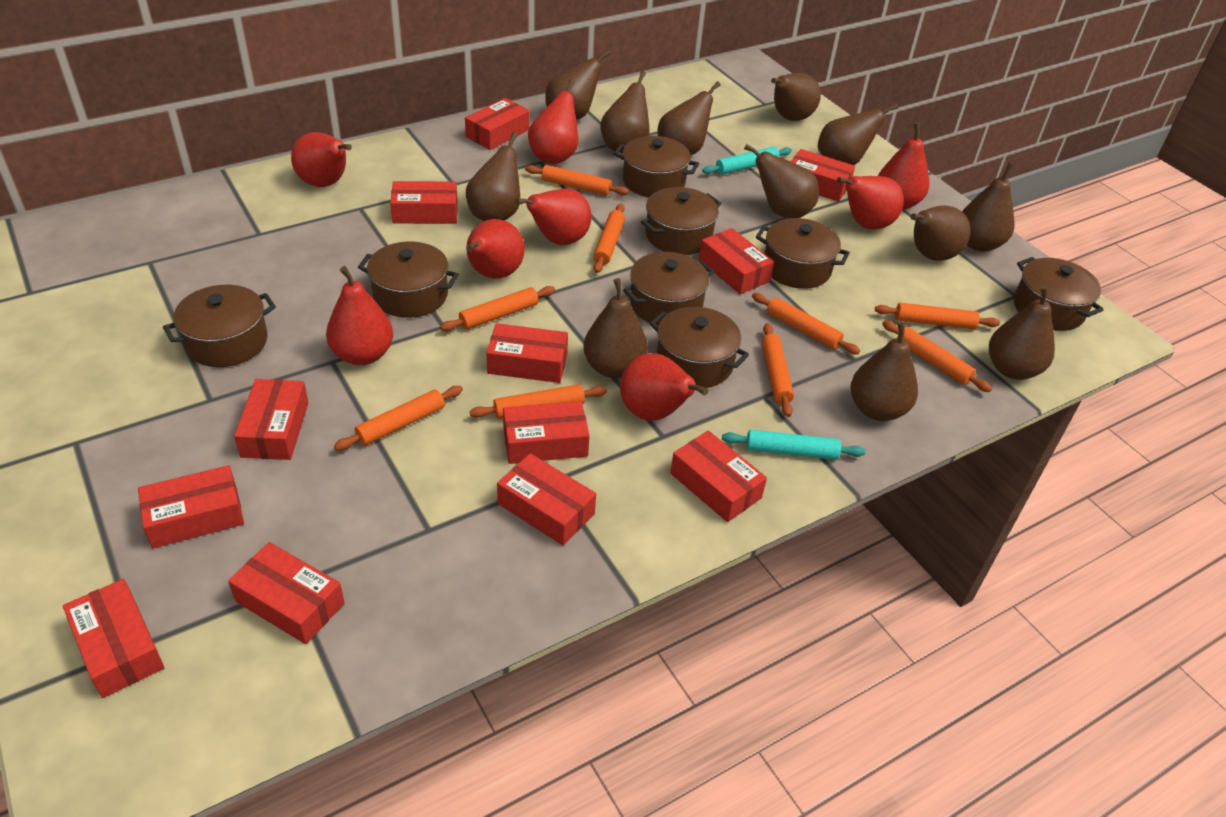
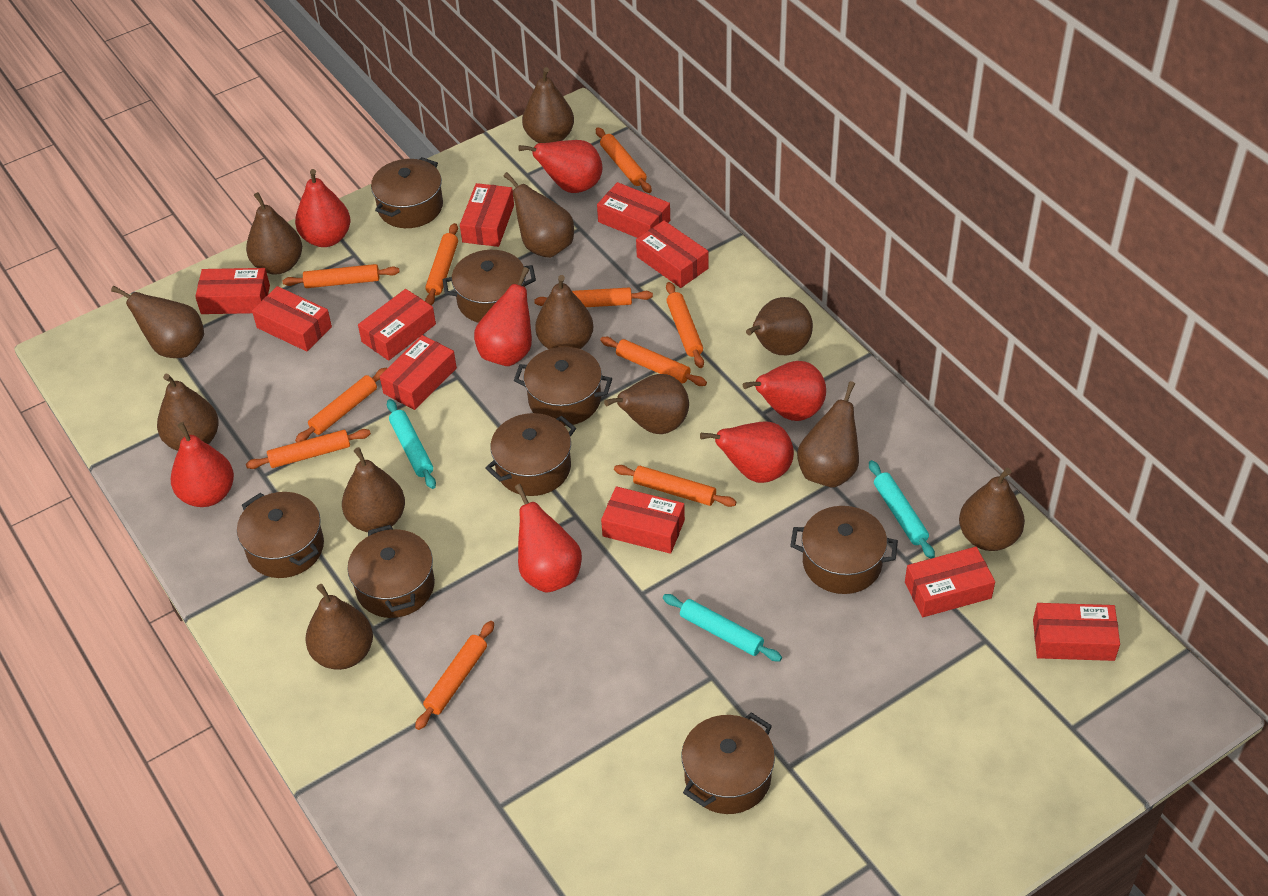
orange rolling pin: 9 -> 10
red box: 12 -> 10
red pear: 8 -> 7
turquoise rolling pin: 2 -> 3

